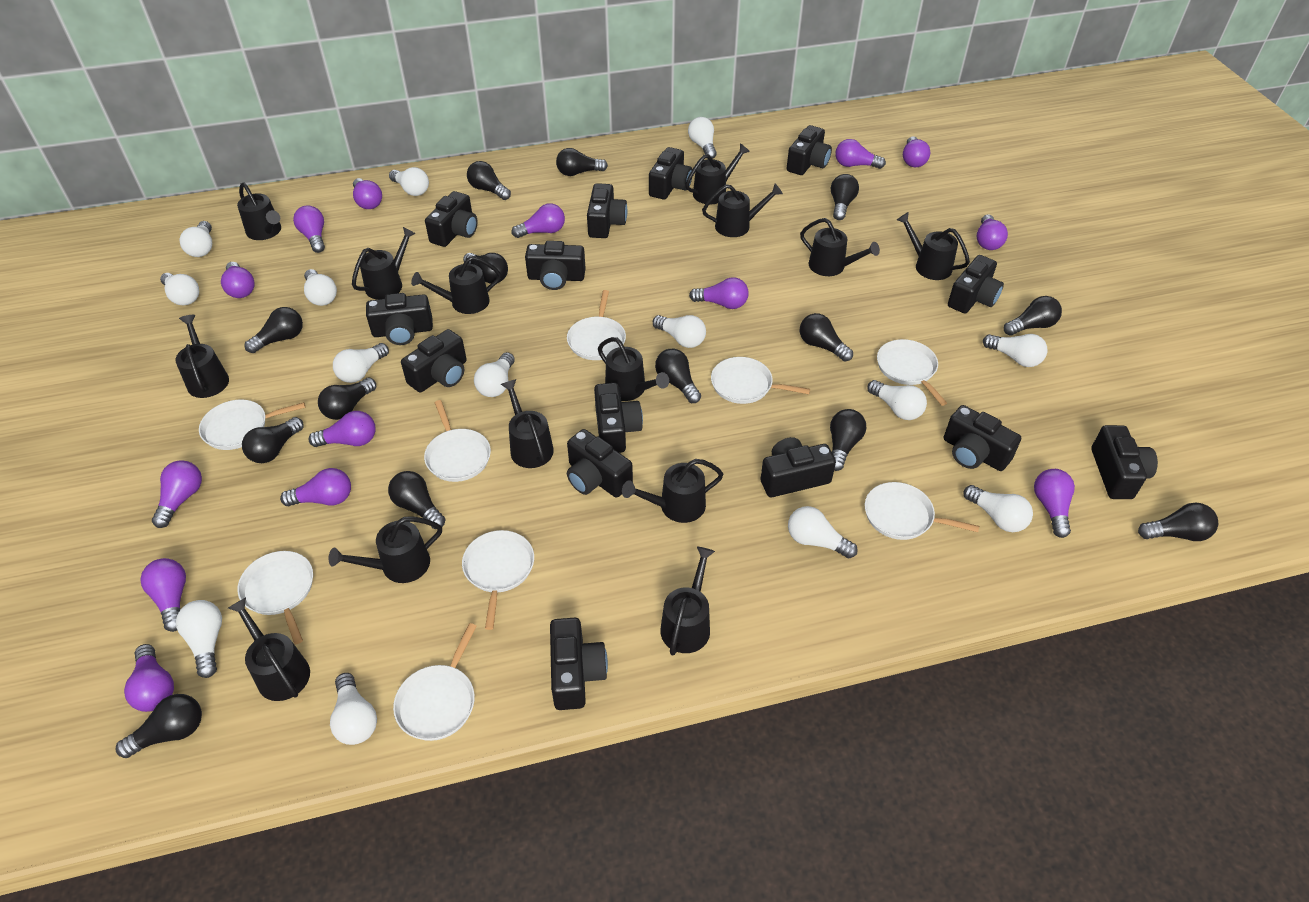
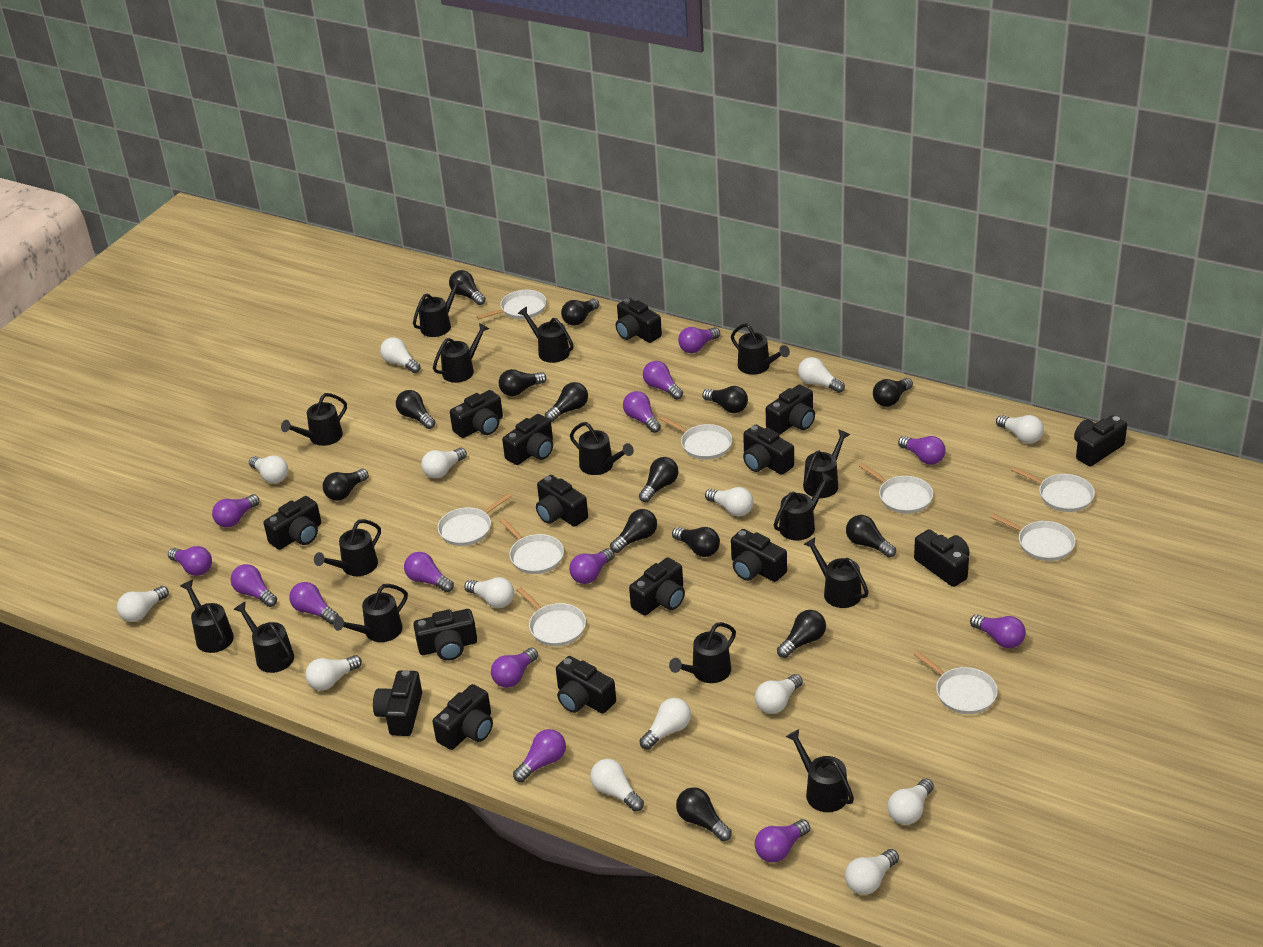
black camera: 14 -> 15
black watering can: 14 -> 15

